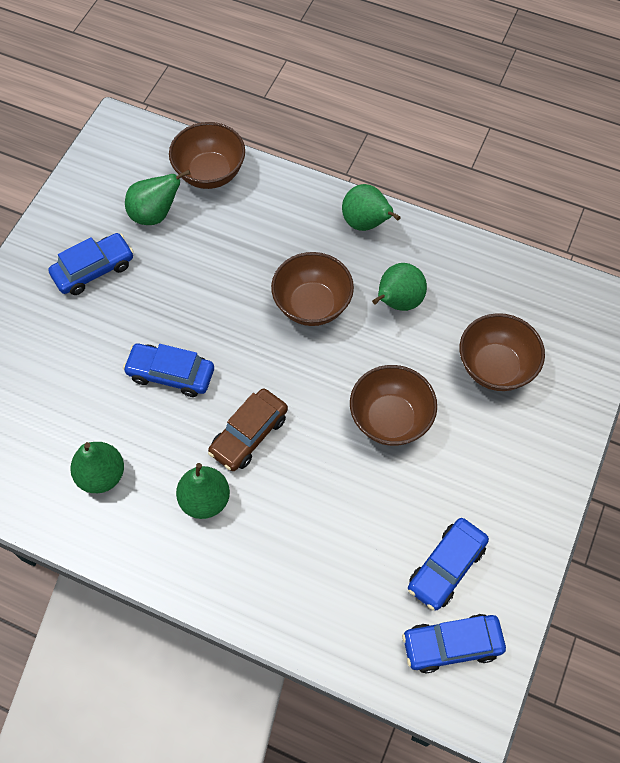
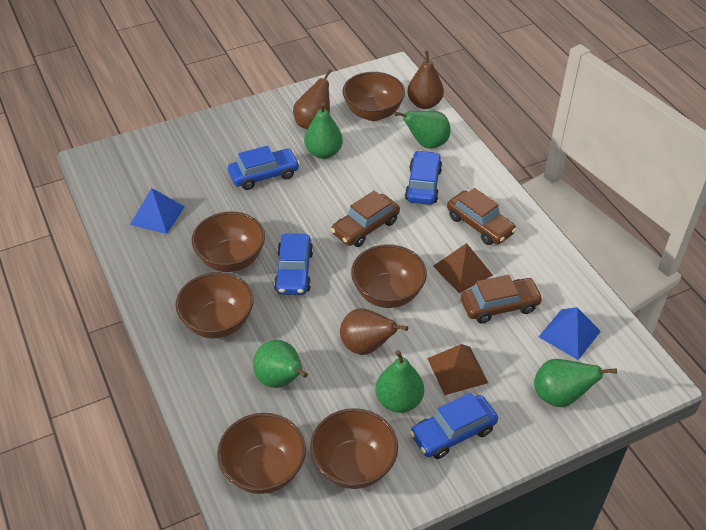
blue pyramid: 0 -> 2
brown bowl: 4 -> 6
brown car: 1 -> 3
brown pear: 0 -> 3
brown pyramid: 0 -> 2

